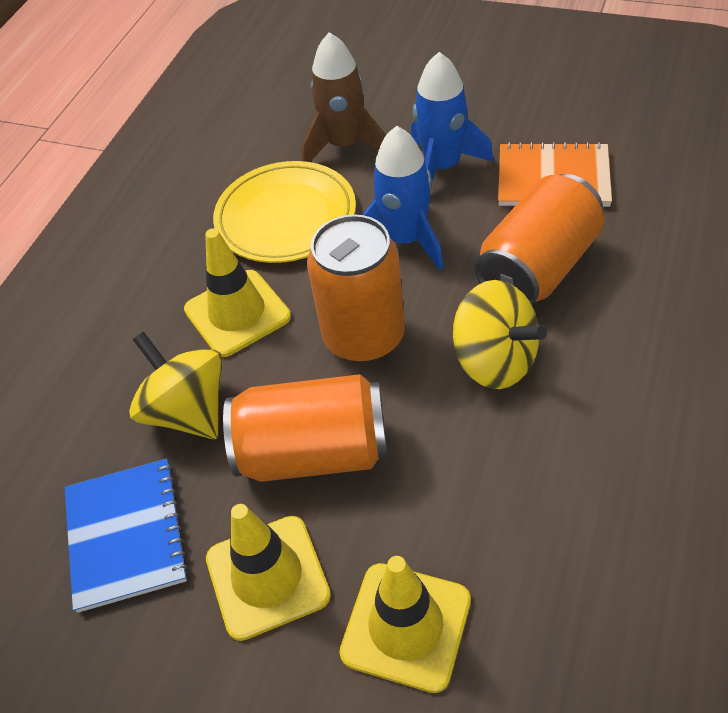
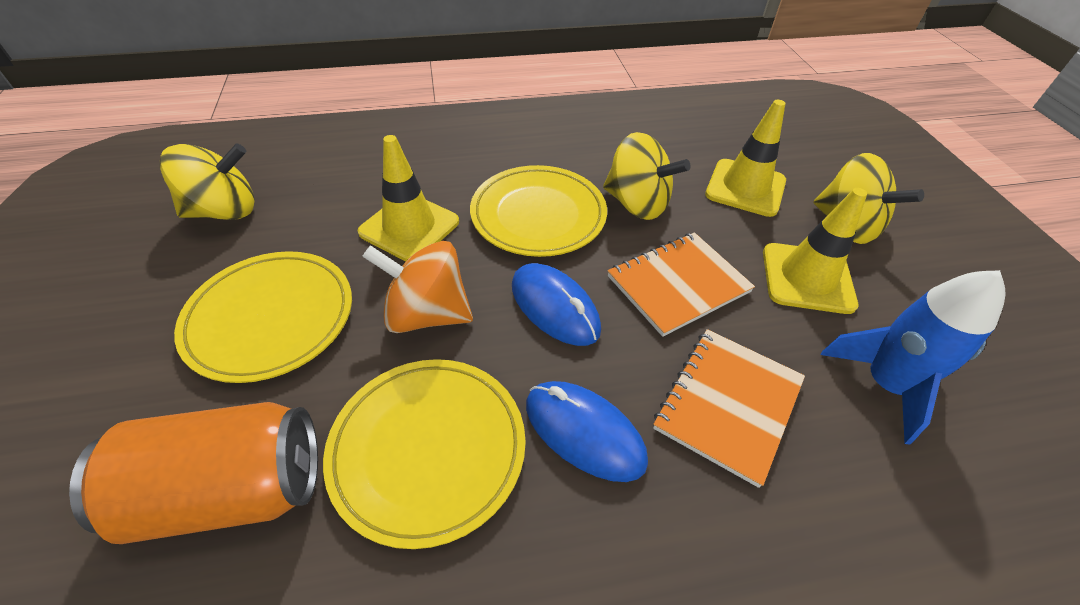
blue mouse: 0 -> 2
blue notebook: 1 -> 0
blue rocket: 2 -> 1
brown rocket: 1 -> 0
orange can: 3 -> 1
orange notebook: 1 -> 2
orange spinning top: 0 -> 1
yellow plate: 1 -> 3
yellow spinning top: 2 -> 3

